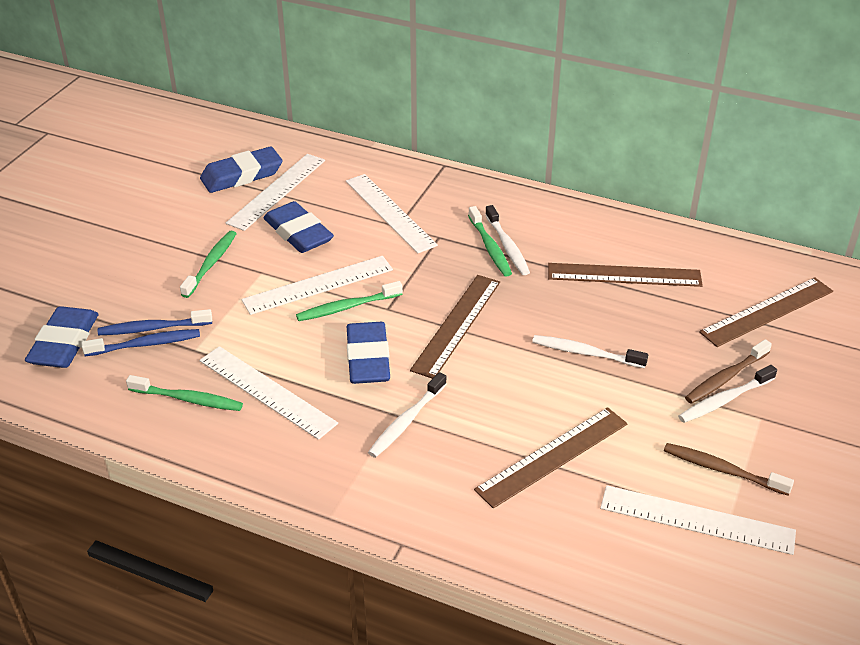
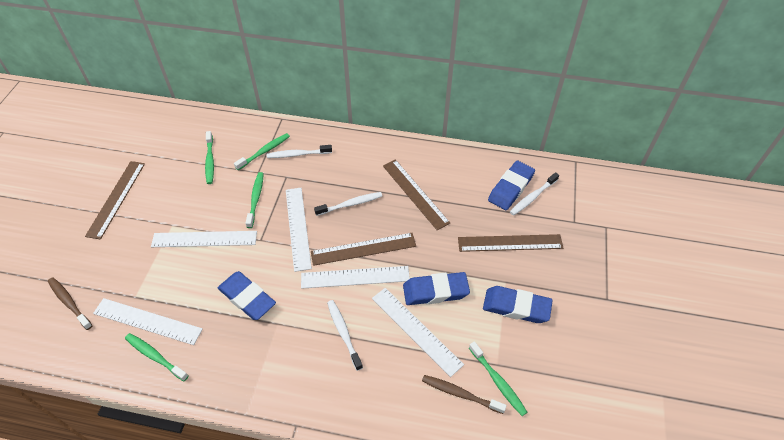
blue toothbrush: 2 -> 0
green toothbrush: 4 -> 5

